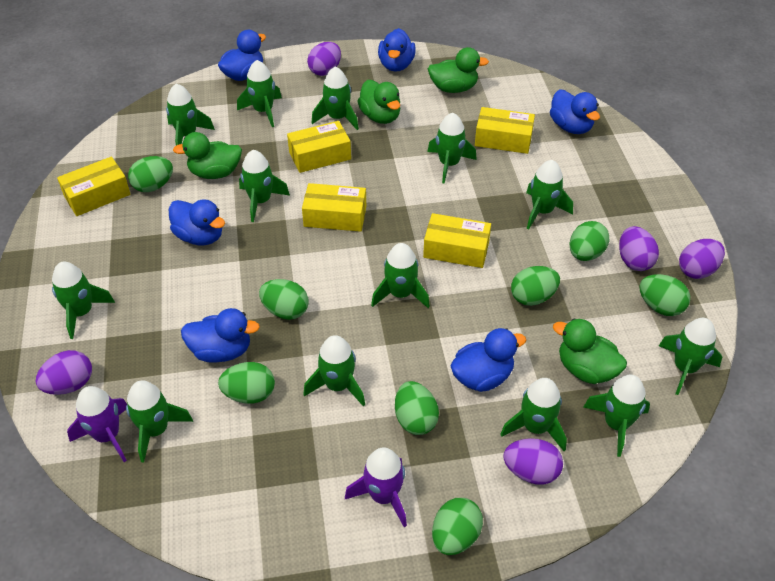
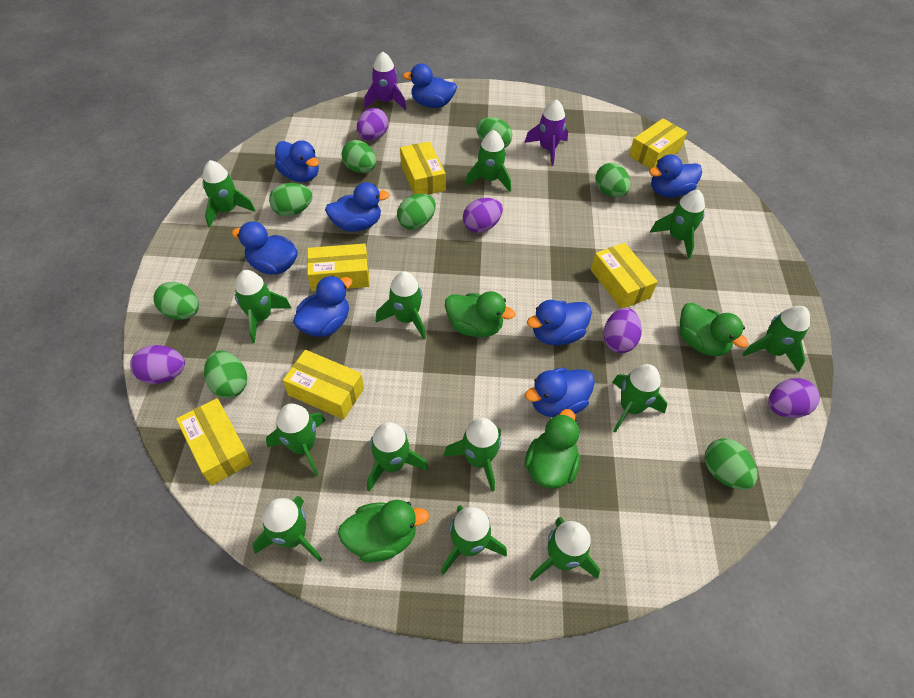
blue duck: 6 -> 8
yellow box: 5 -> 6

